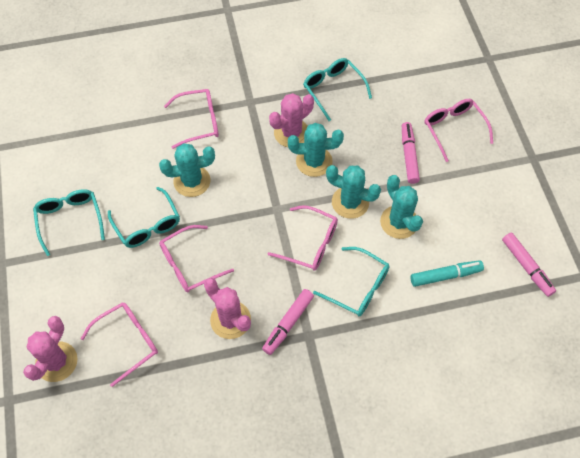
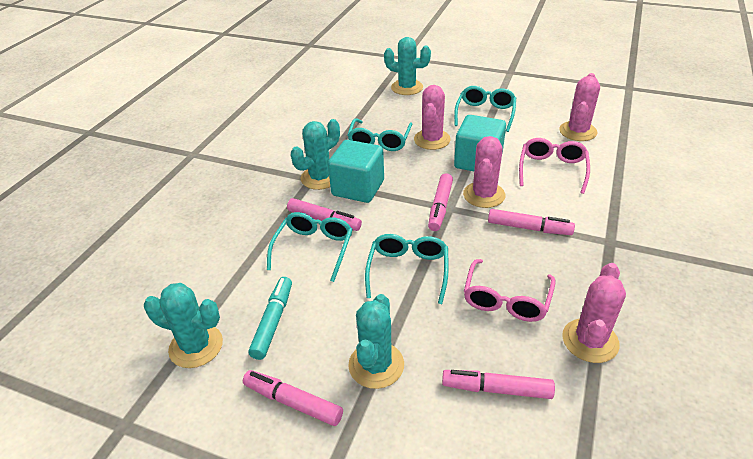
pink cactus: 3 -> 4
pink glasses: 5 -> 2
pink marker: 3 -> 5
turquoise cube: 0 -> 2

